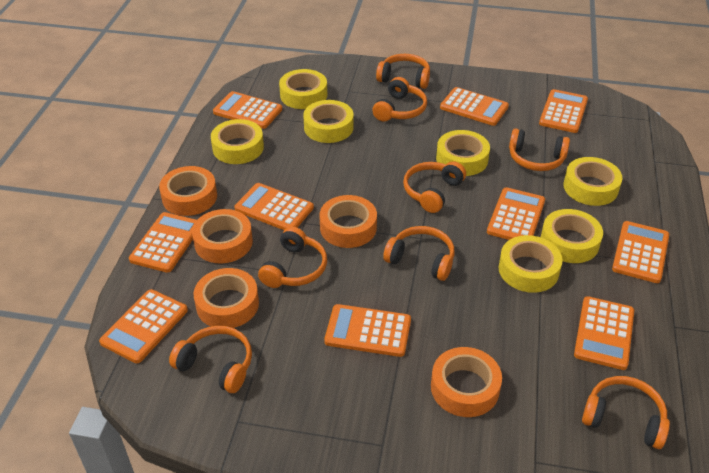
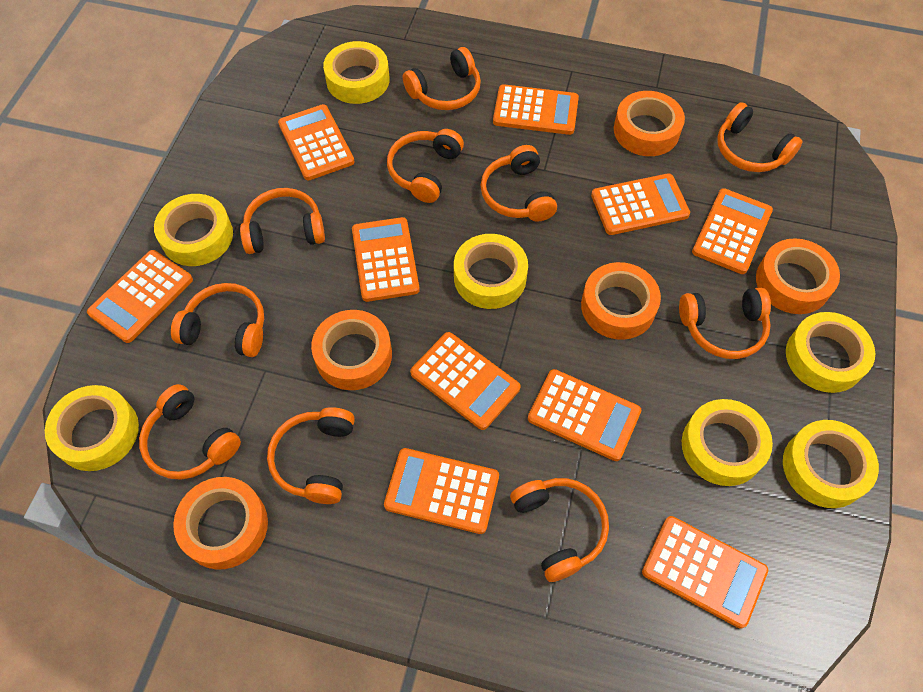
orange headphones: 8 -> 10

